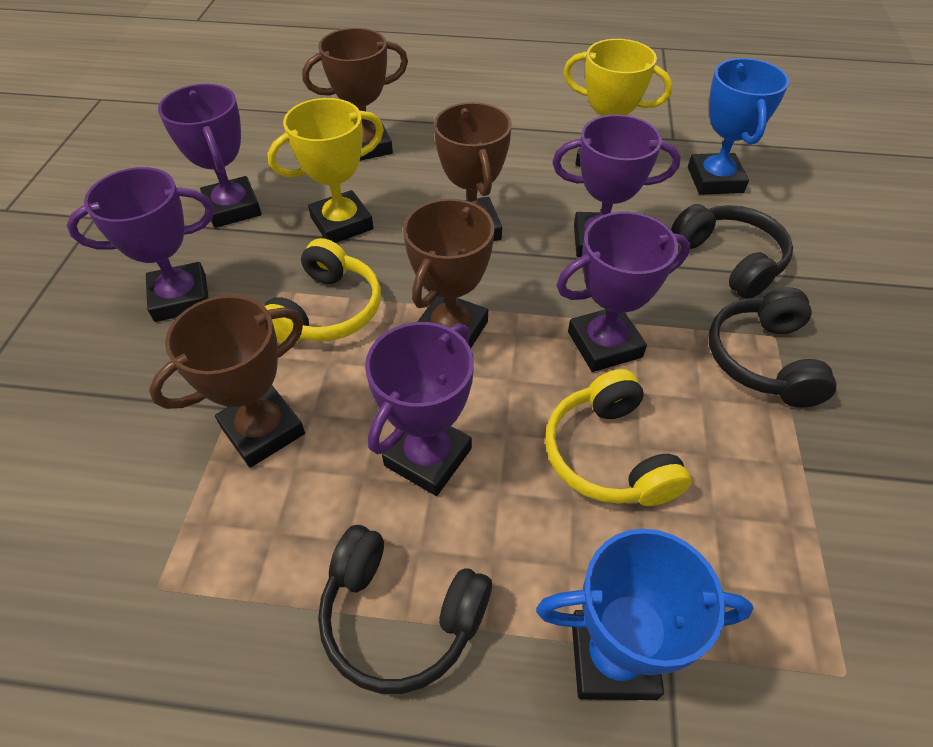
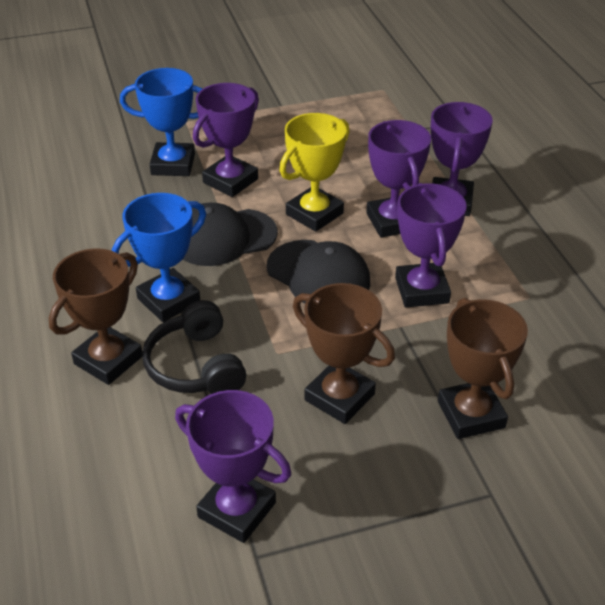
black cap: 0 -> 2
black headphones: 3 -> 1
brown trophy: 4 -> 3
yellow headphones: 2 -> 0
yellow trophy: 2 -> 1

